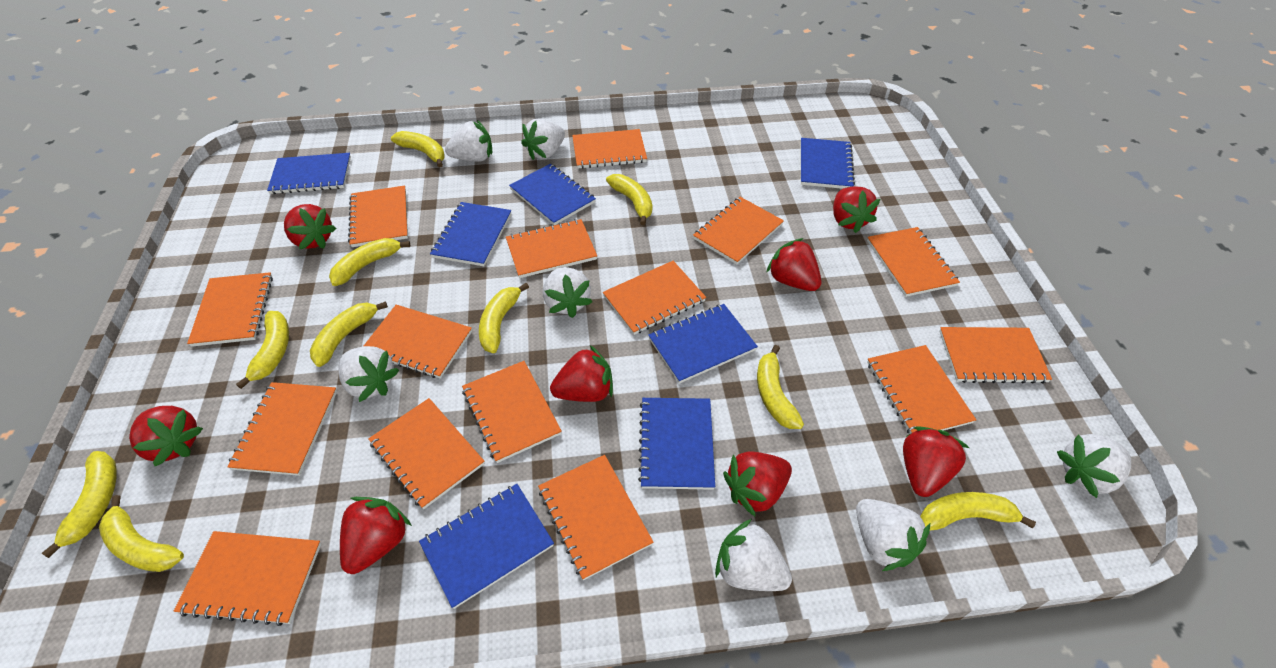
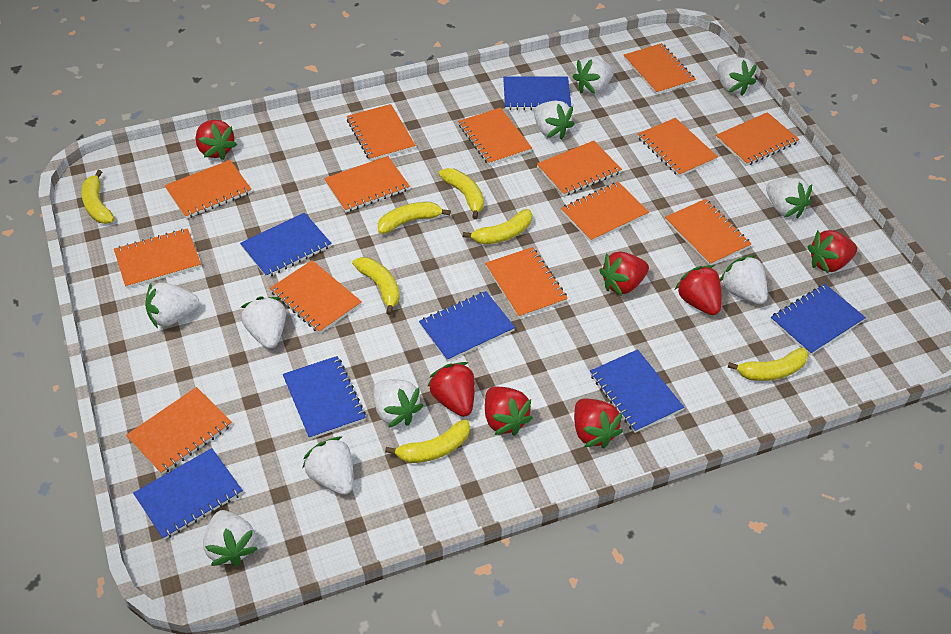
orange notebook: 15 -> 14
red strawberry: 8 -> 7
white strawberry: 7 -> 10
yellow banana: 10 -> 7

